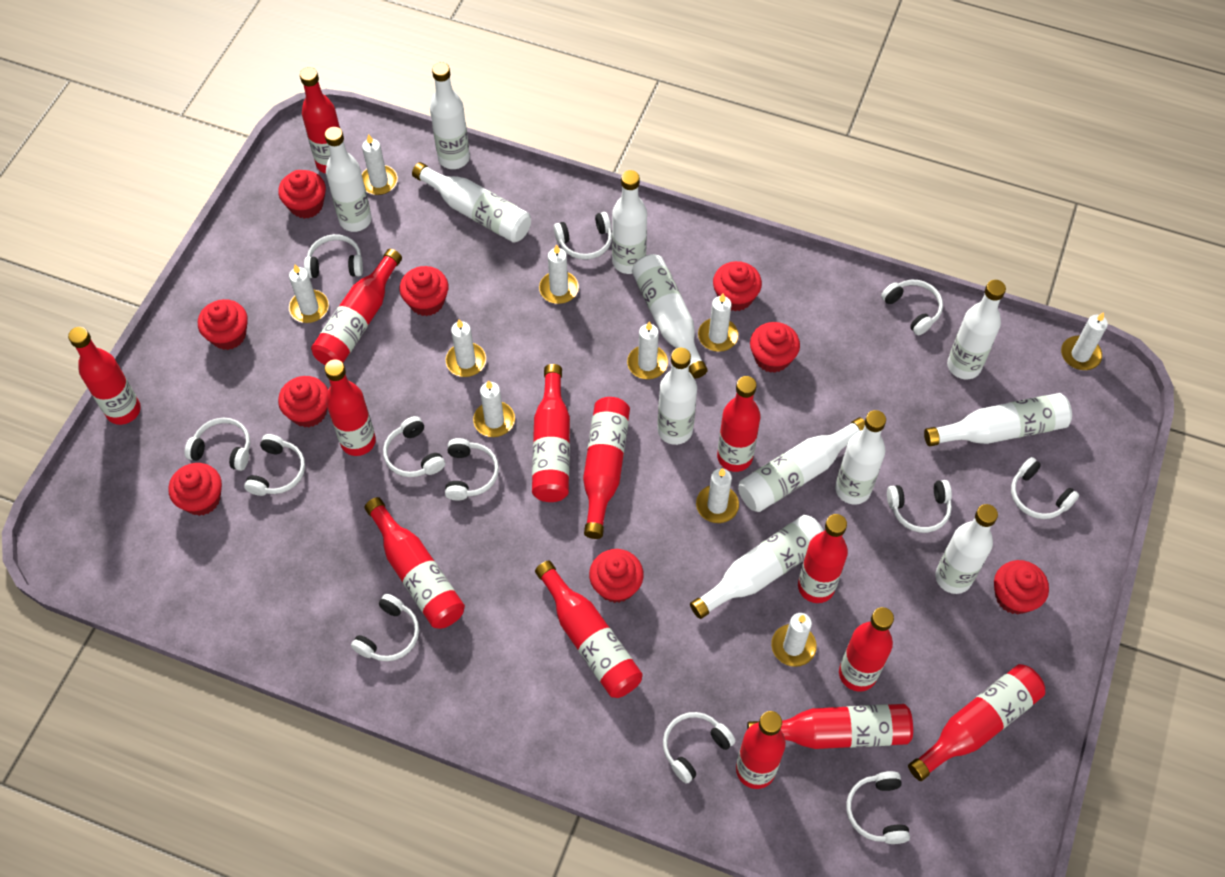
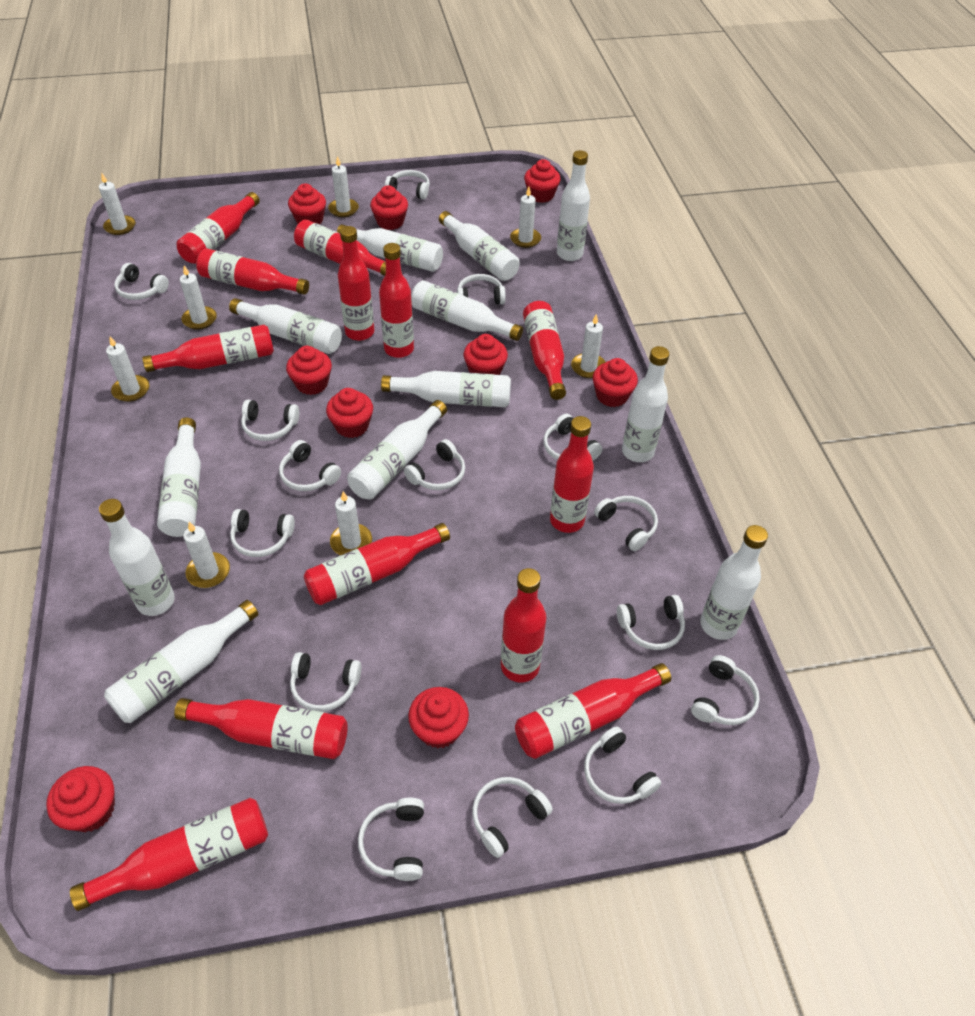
red bottle: 14 -> 13
white candle: 10 -> 8
white headphones: 12 -> 15

